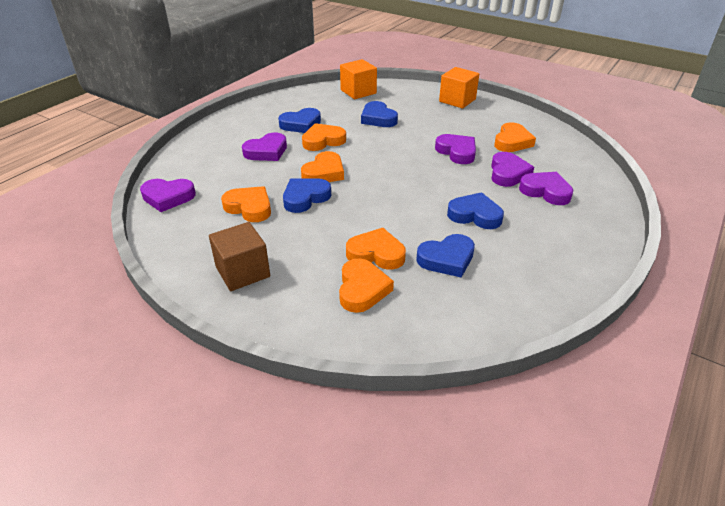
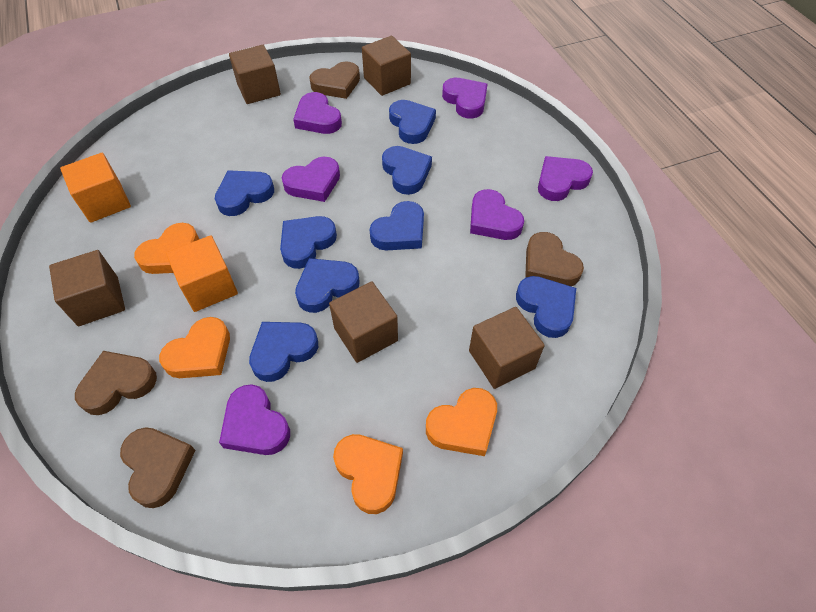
blue heart: 5 -> 8
brown cube: 1 -> 5
brown heart: 0 -> 4
orange heart: 6 -> 4
purple heart: 5 -> 6

